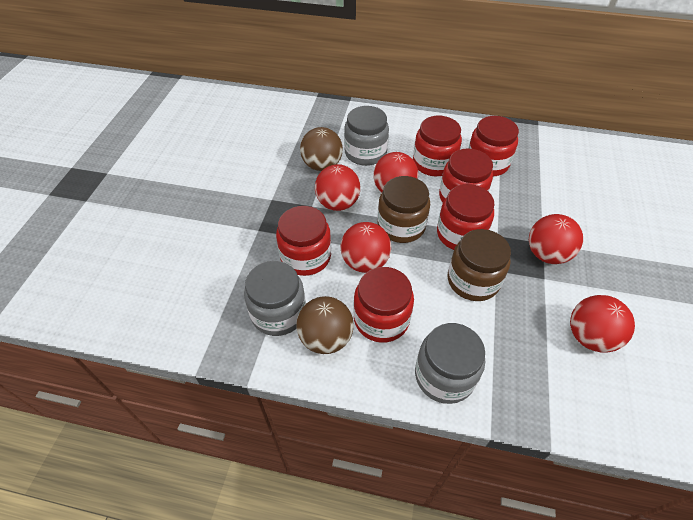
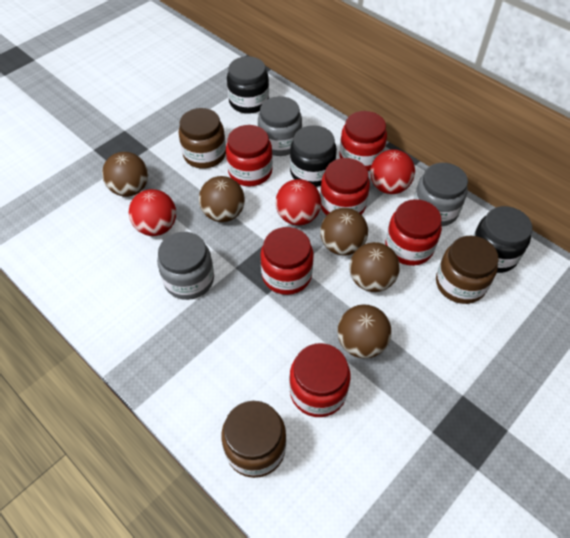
black jar: 0 -> 3
brown ball: 2 -> 5
brown jar: 2 -> 3
red ball: 5 -> 3

